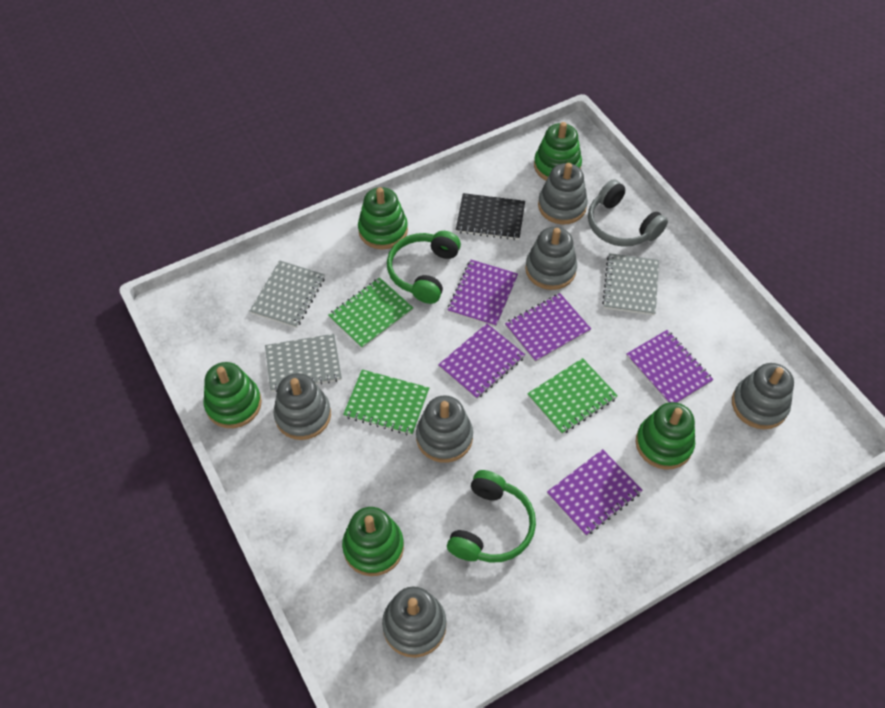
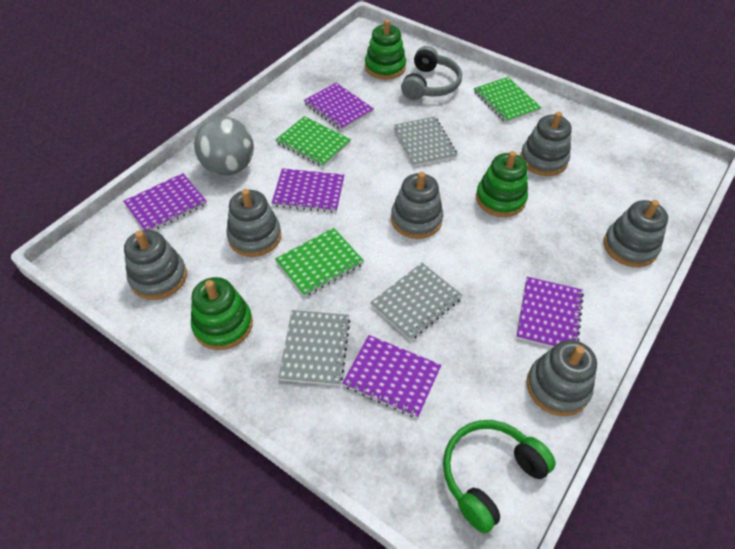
black notebook: 1 -> 0
green headphones: 2 -> 1
green stacking toy: 5 -> 3
grey ball: 0 -> 1

